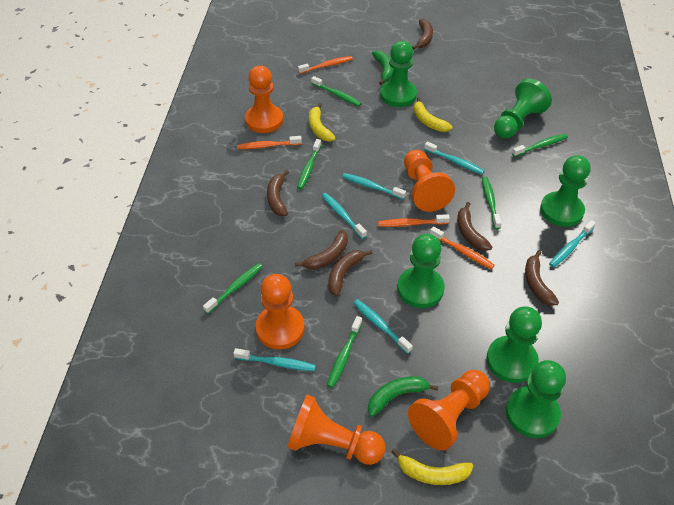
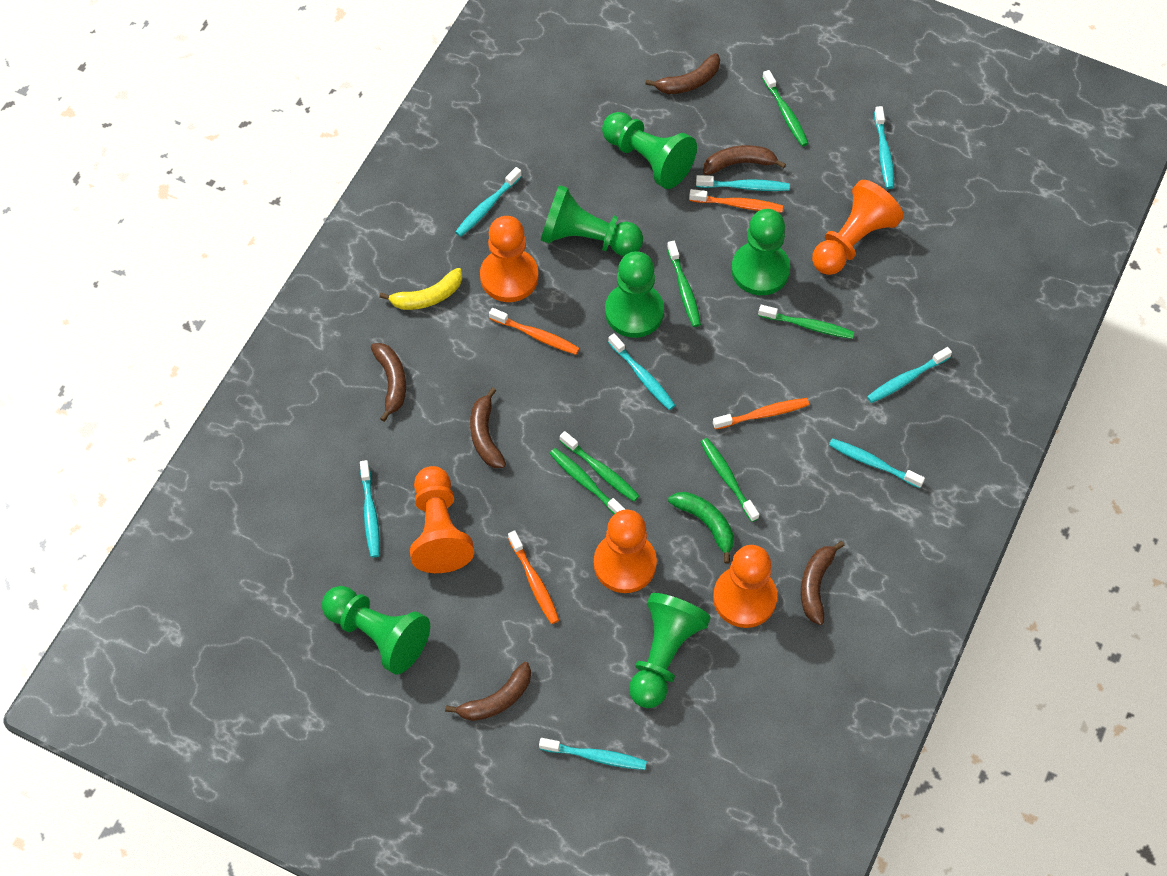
green banana: 2 -> 1
turquoise toothbrush: 6 -> 8
yellow banana: 3 -> 1

